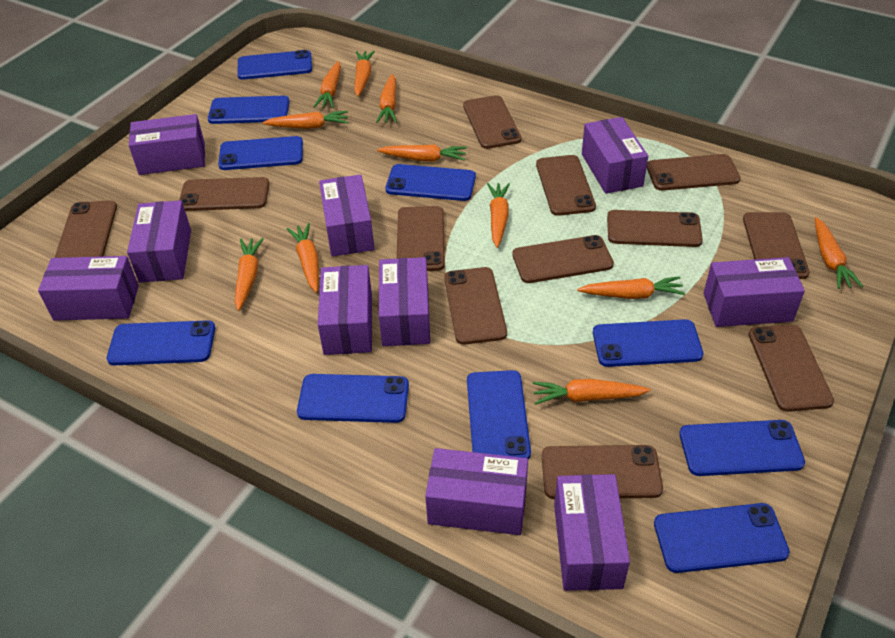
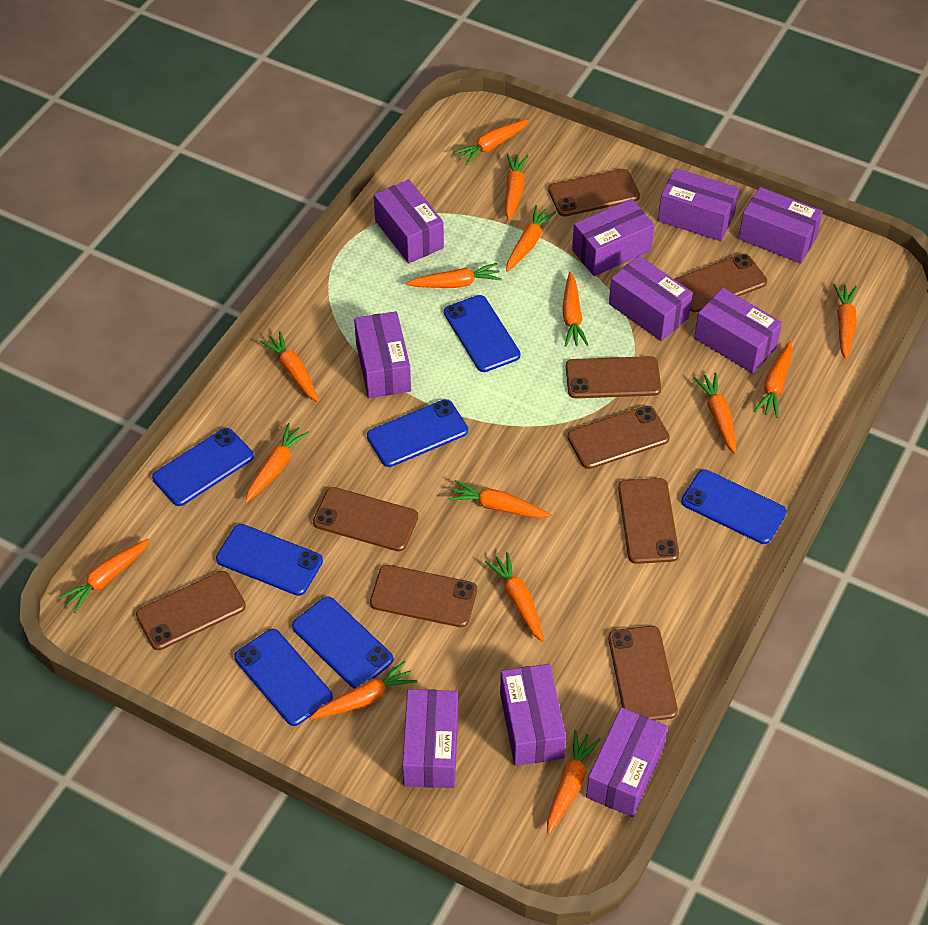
blue phone: 10 -> 7
brown phone: 12 -> 9
orange carrot: 11 -> 15

